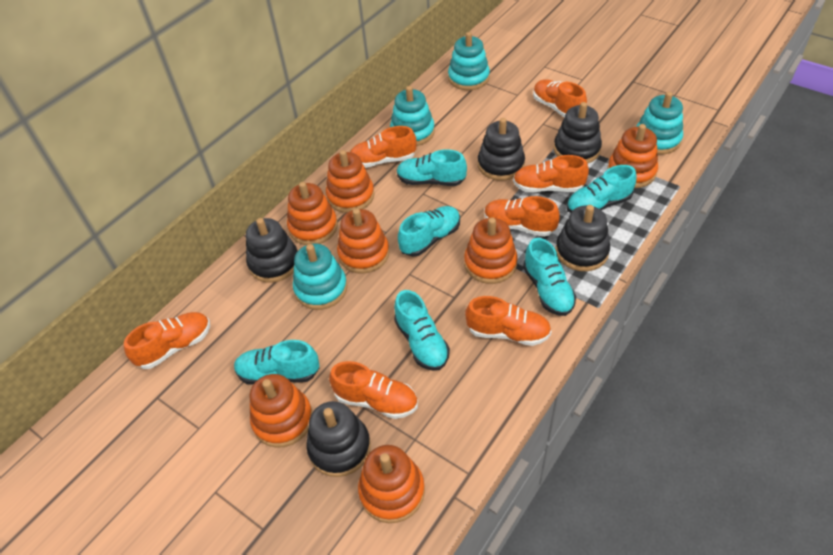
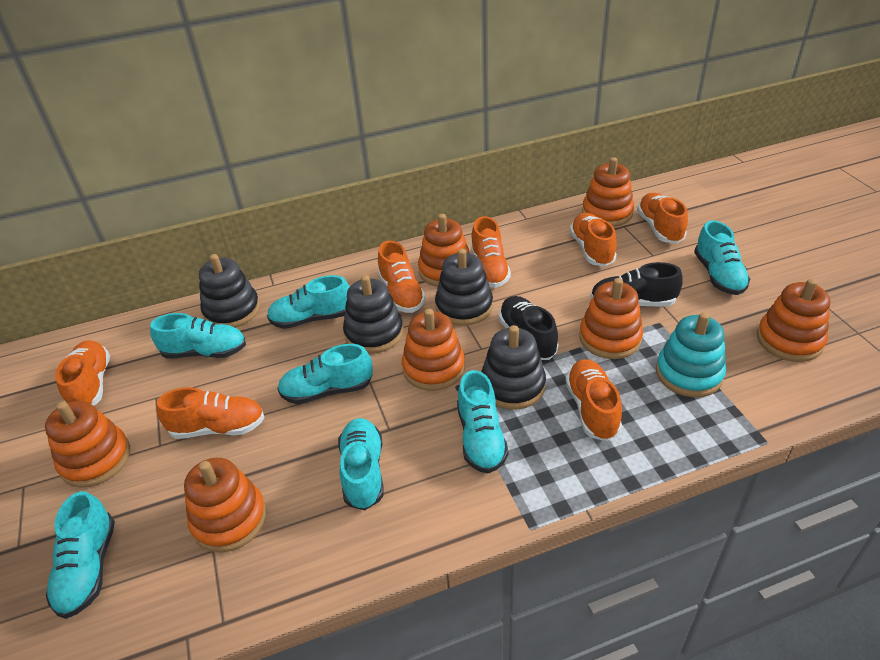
black shoe: 0 -> 2
black stacking toy: 5 -> 4
turquoise shoe: 6 -> 7
turquoise stacking toy: 4 -> 1

